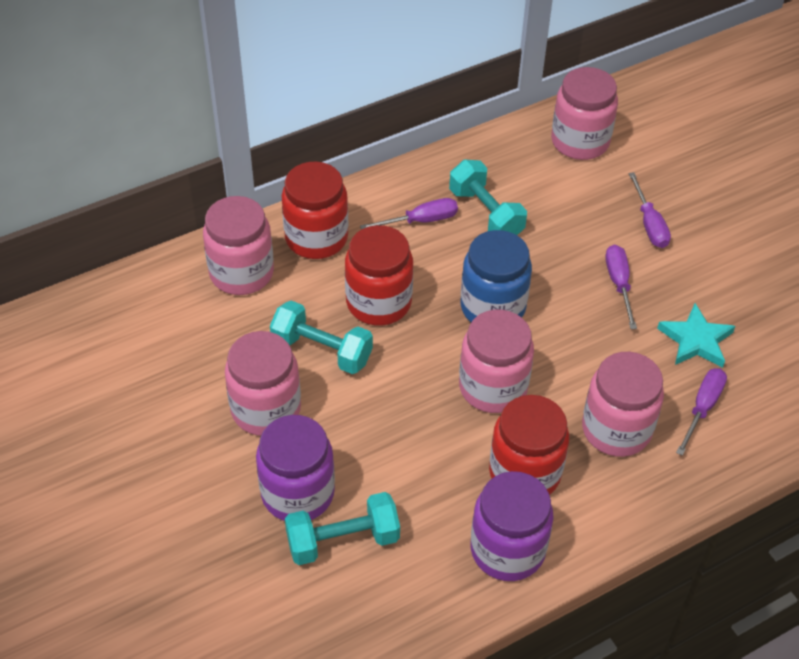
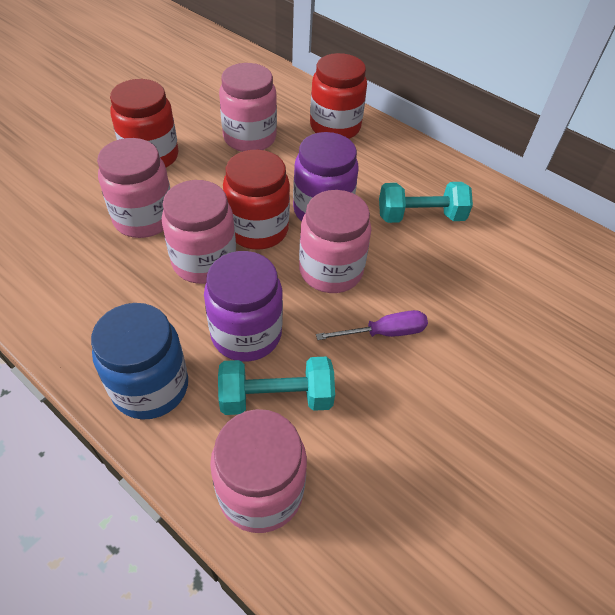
purple screwdriver: 4 -> 1
turquoise dumbbell: 3 -> 2
turquoise star: 1 -> 0

